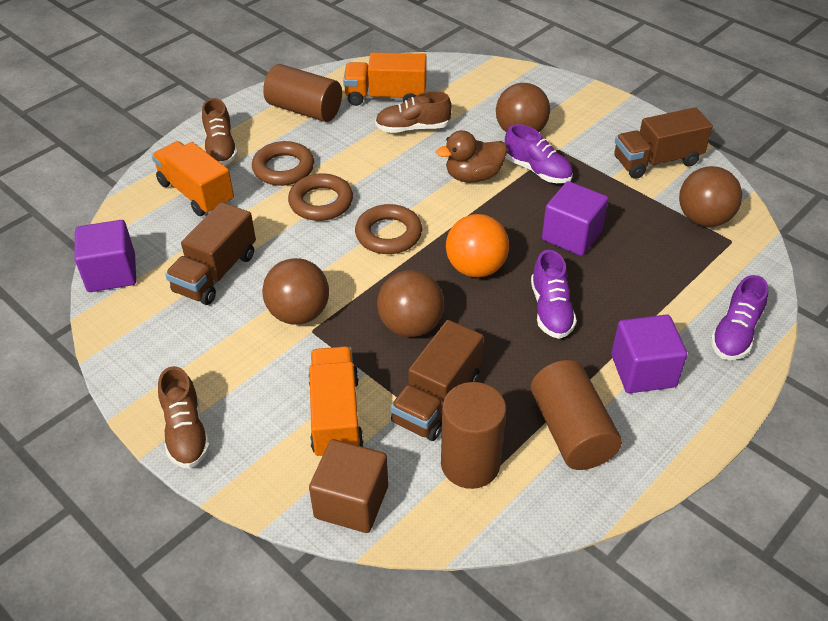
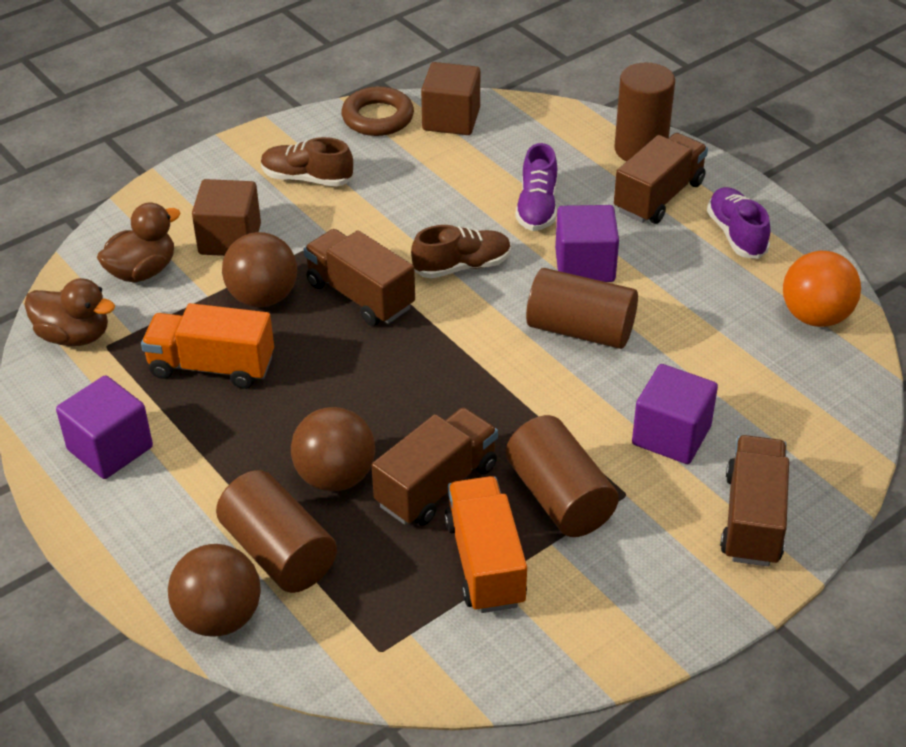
brown ball: 4 -> 3
brown cube: 1 -> 2
brown cylinder: 3 -> 4
brown duck: 1 -> 2
brown ring: 3 -> 1
brown shoe: 3 -> 2
brown truck: 3 -> 4
orange truck: 3 -> 2
purple shoe: 3 -> 2

